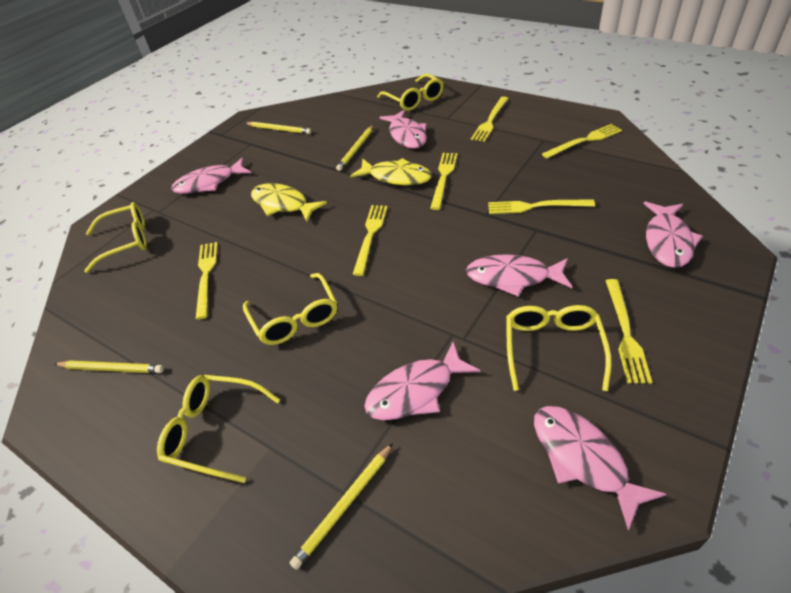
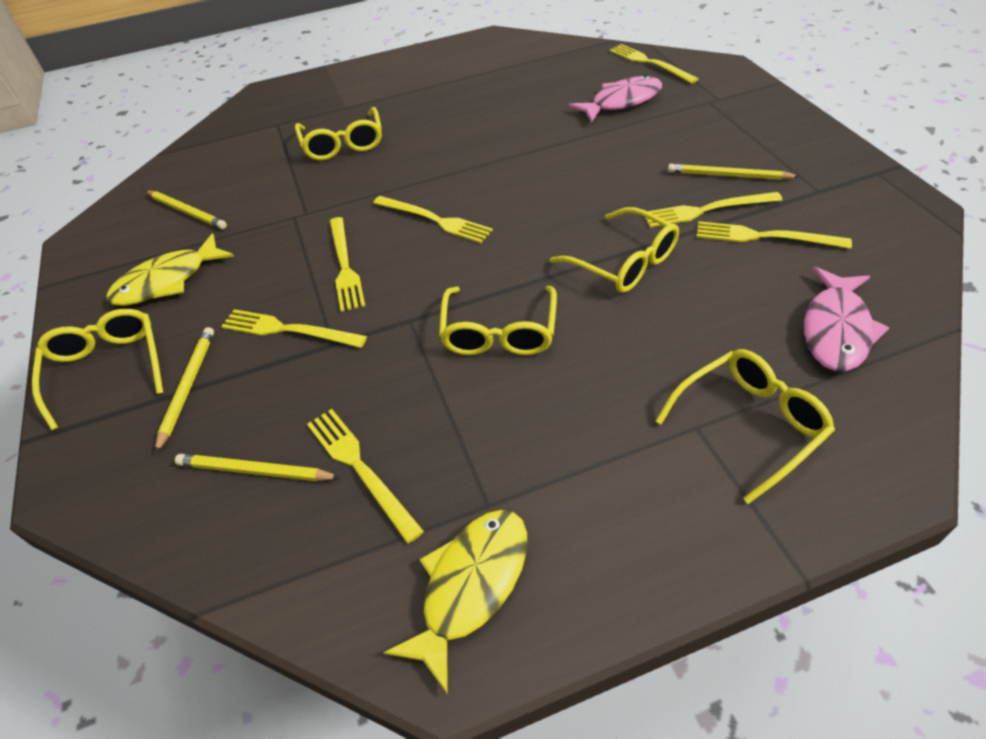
pink fish: 6 -> 2

